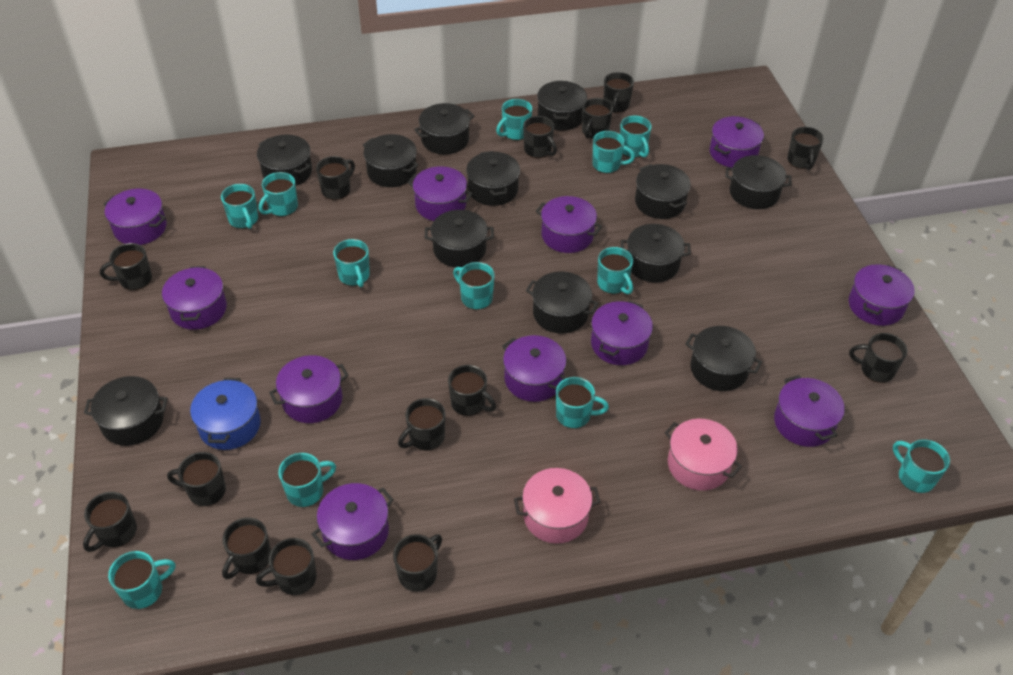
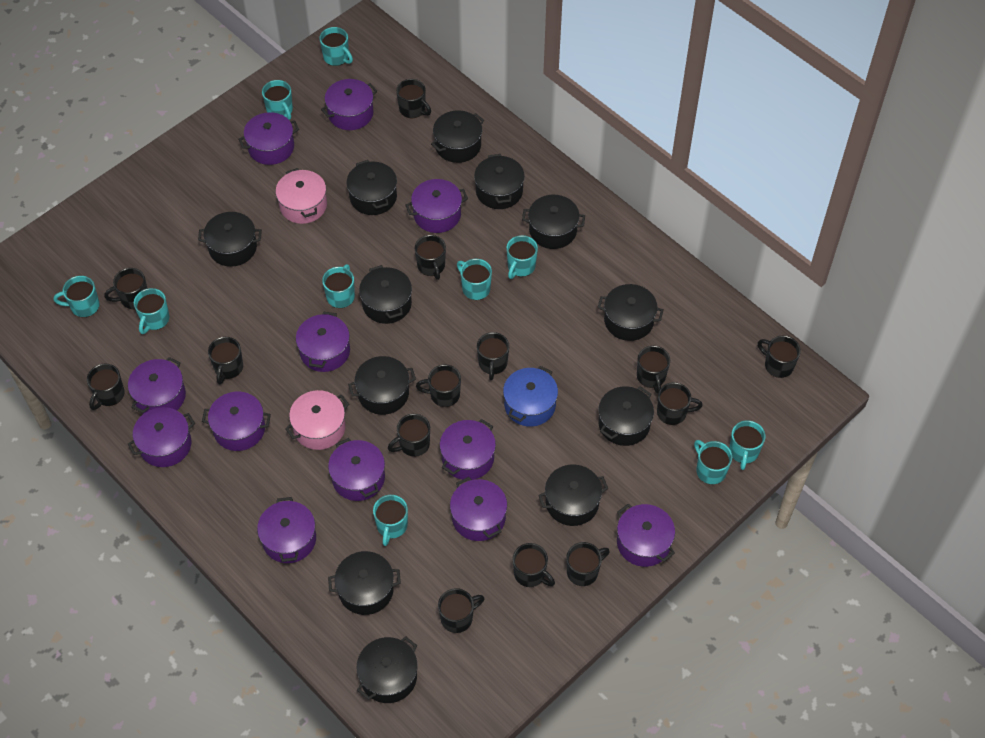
purple pot: 11 -> 12
turquoise mug: 12 -> 10

